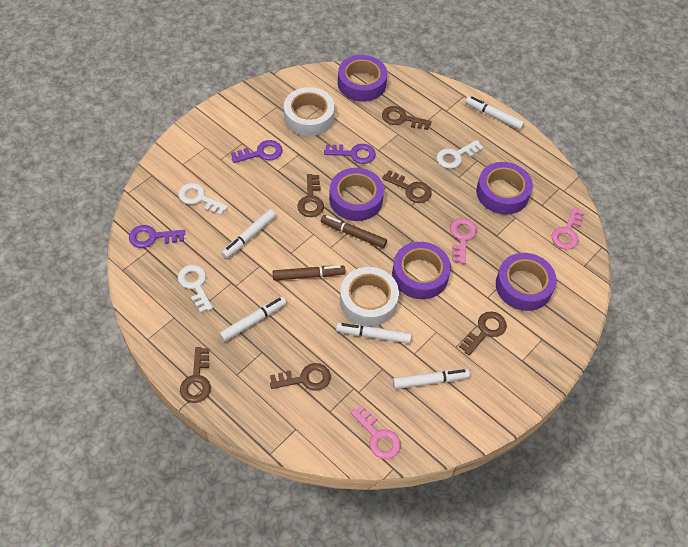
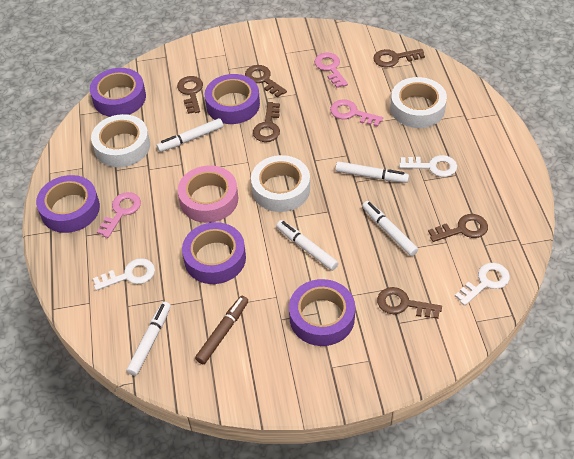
brown marker: 2 -> 1
pink tape: 0 -> 1
purple key: 3 -> 0
white tape: 2 -> 3

